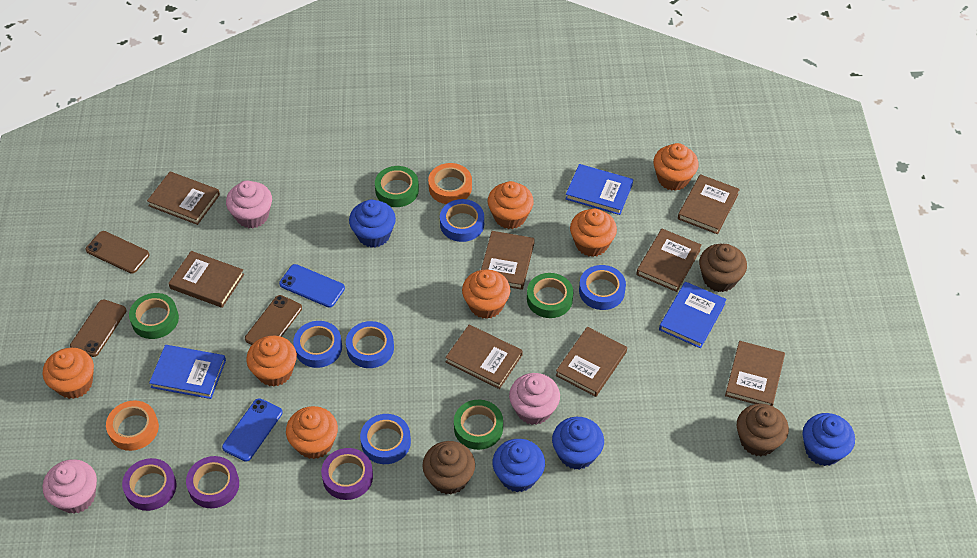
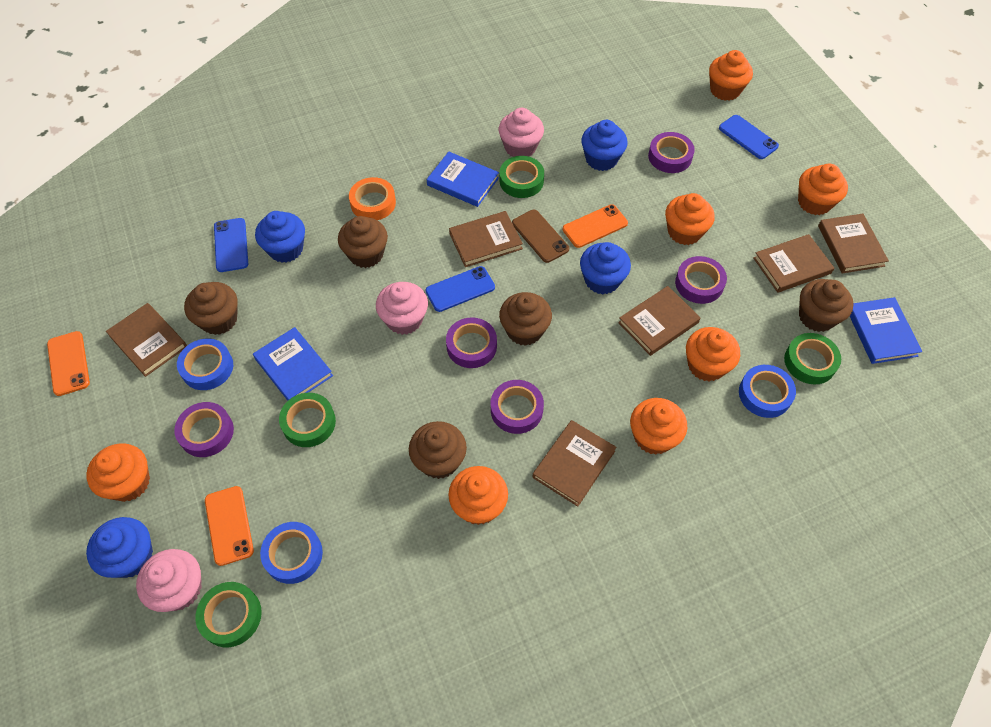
blue phone: 2 -> 3
blue tape: 5 -> 3
brown book: 8 -> 6
brown cupcake: 3 -> 5
brown phone: 3 -> 1
orange phone: 0 -> 3
orange tape: 2 -> 1
purple tape: 3 -> 5

